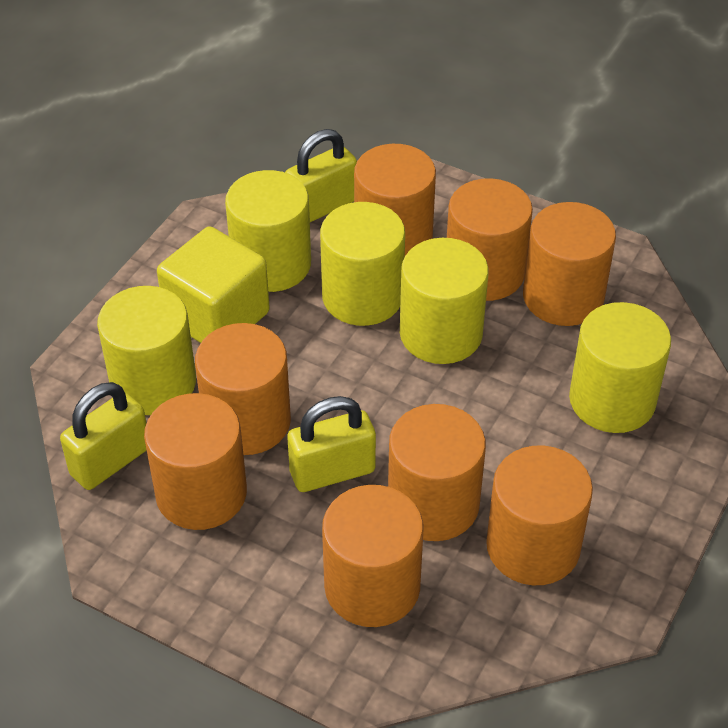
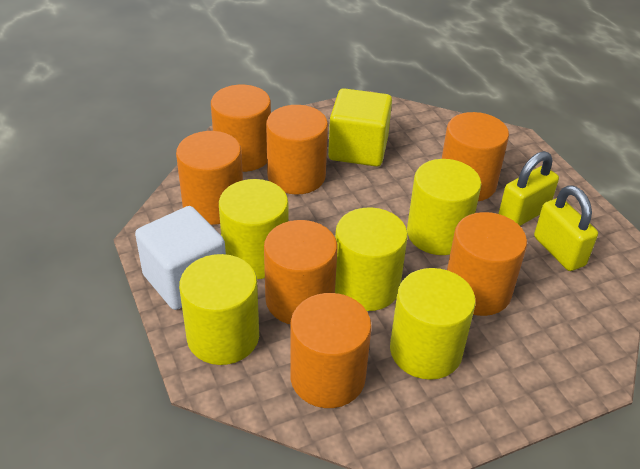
orange cylinder: 8 -> 7
white cube: 0 -> 1
yellow padlock: 3 -> 2

